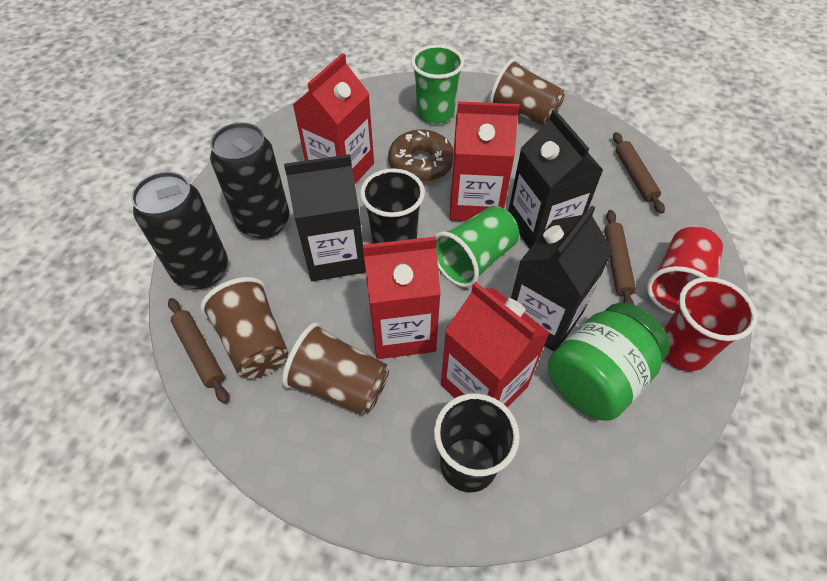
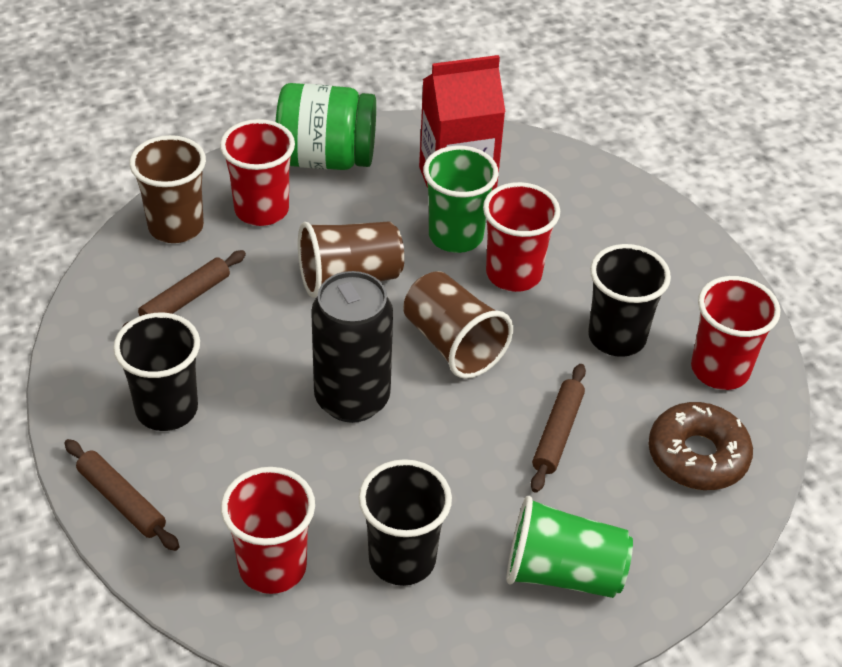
black can: 2 -> 1
black carton: 3 -> 0
black cup: 2 -> 3
red carton: 4 -> 1
red cup: 2 -> 4

